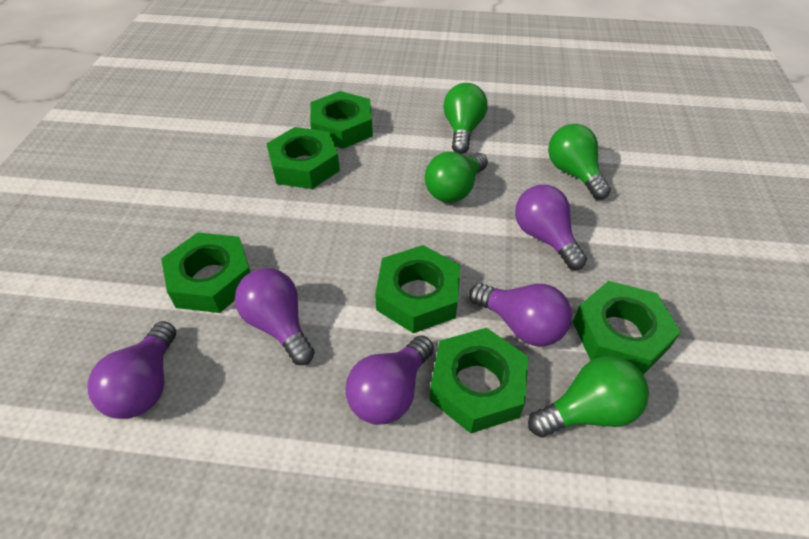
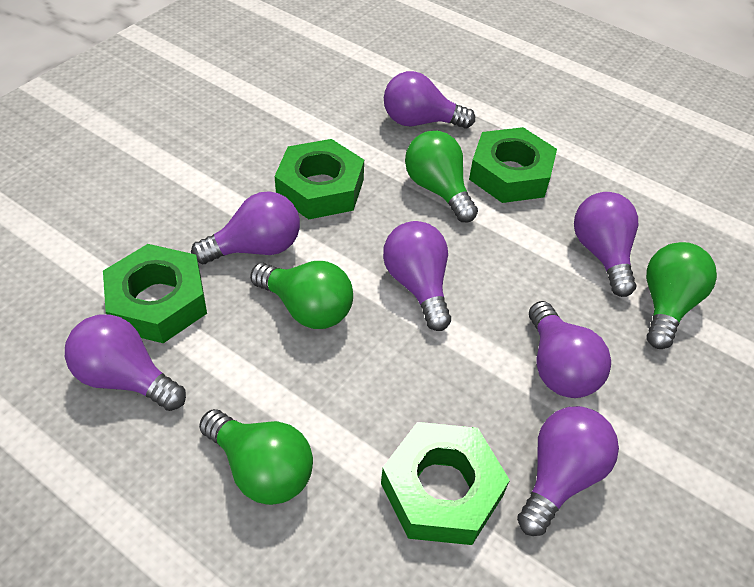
green nut: 6 -> 4
purple light bulb: 5 -> 7

